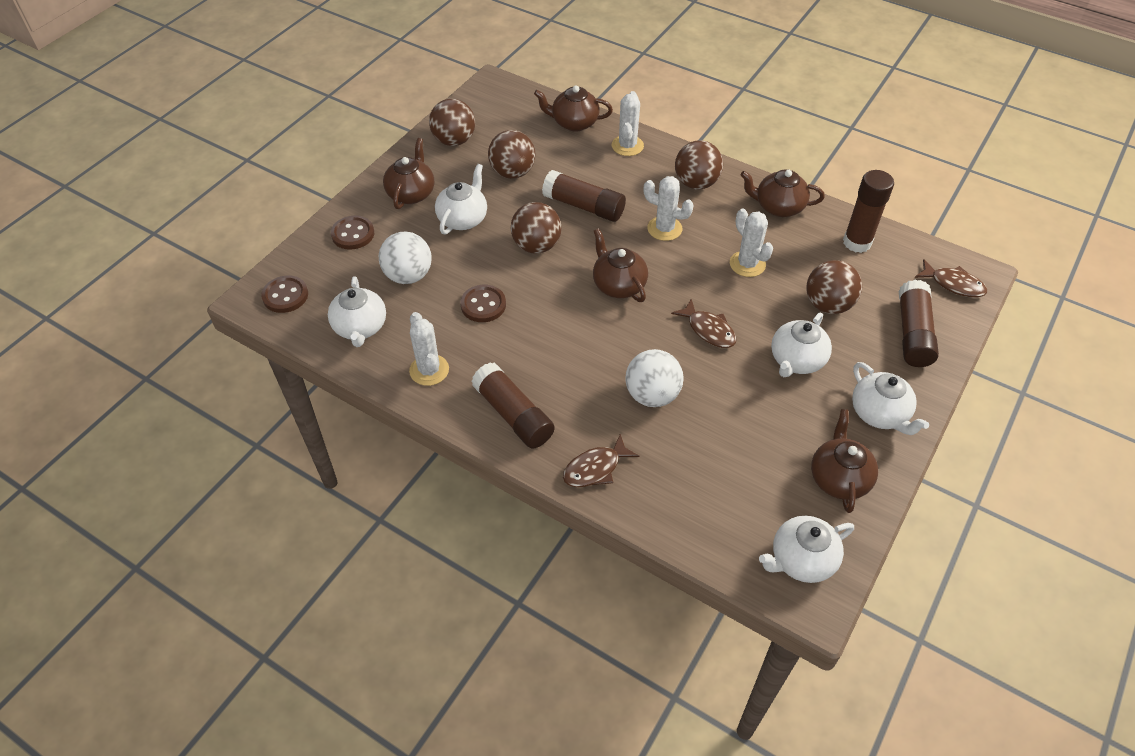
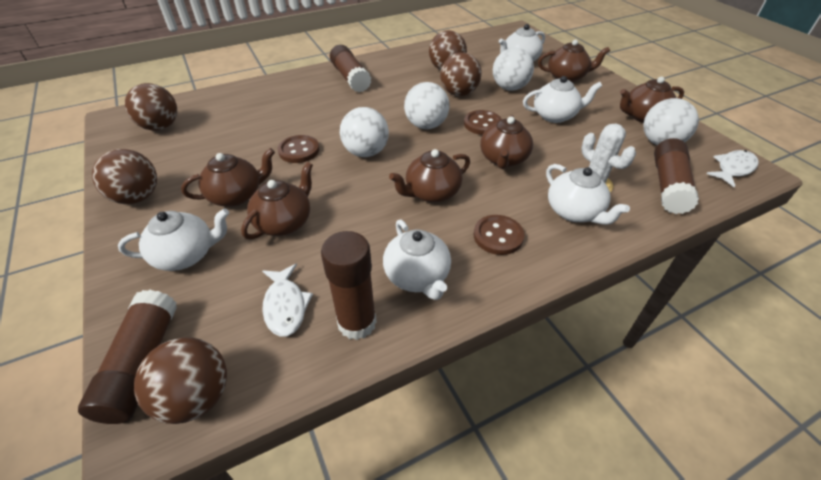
brown fish: 3 -> 0
brown teapot: 5 -> 6
white ball: 2 -> 4
white cactus: 4 -> 1
white fish: 0 -> 2

